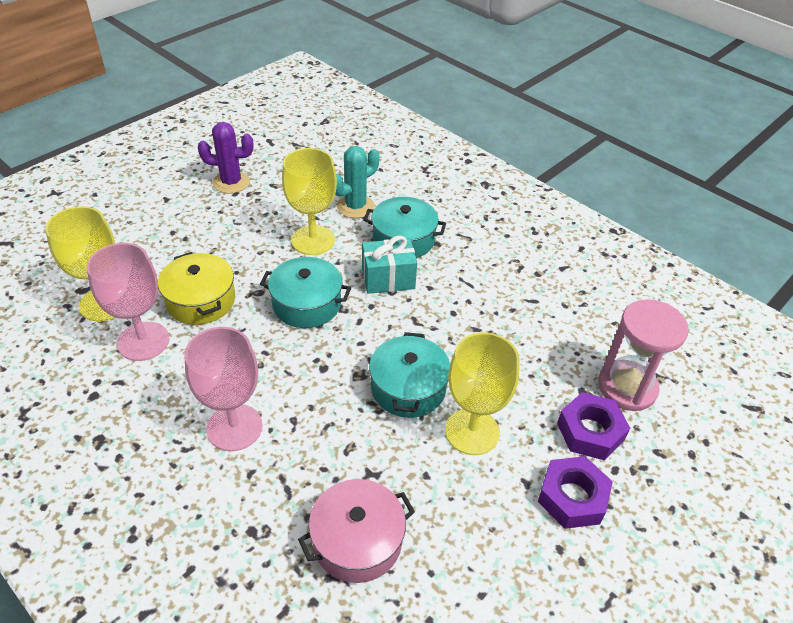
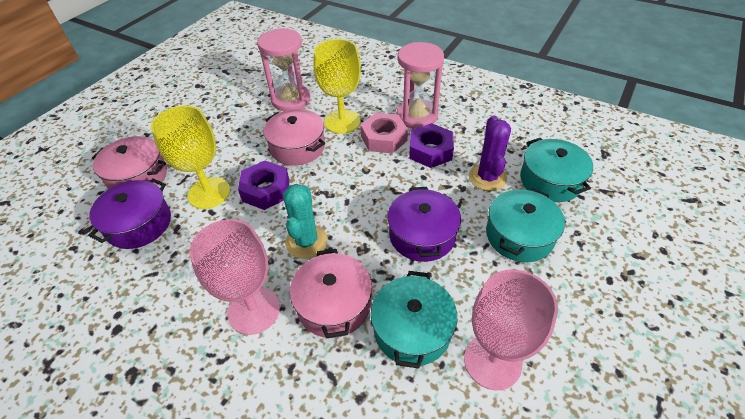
pink hourglass: 1 -> 2
pink nut: 0 -> 1
pink pot: 1 -> 3
purple pot: 0 -> 2
turquoise gift: 1 -> 0
yellow goblet: 3 -> 2
yellow pot: 1 -> 0

